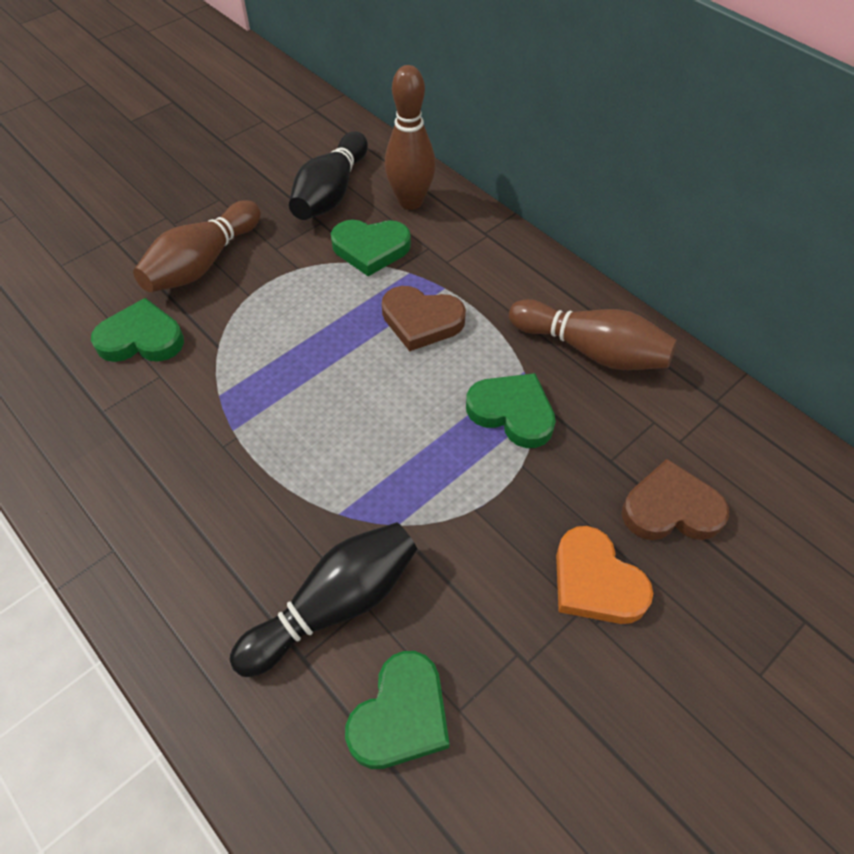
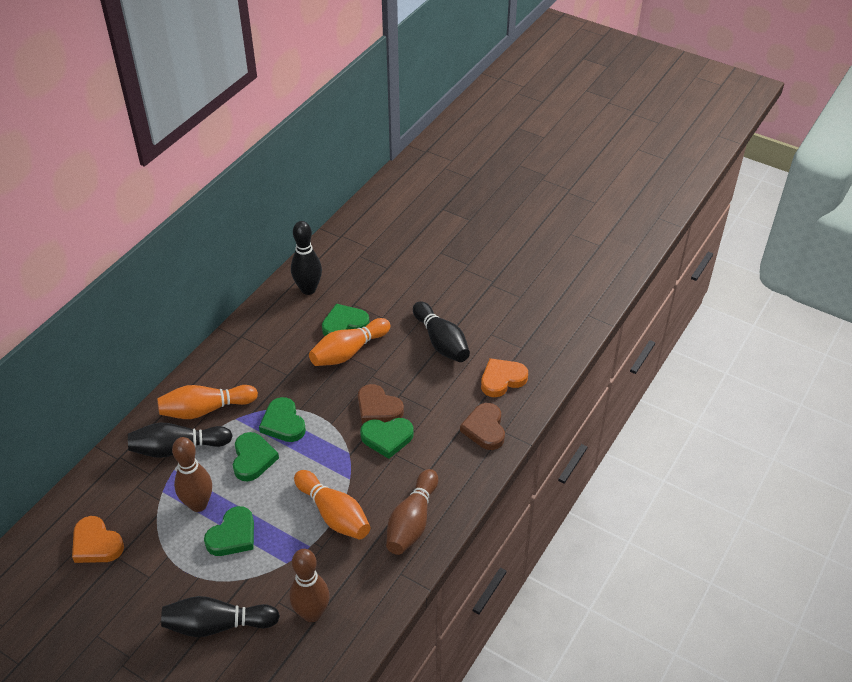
black bowling pin: 2 -> 4
green heart: 4 -> 5
orange bowling pin: 0 -> 3
orange heart: 1 -> 2

